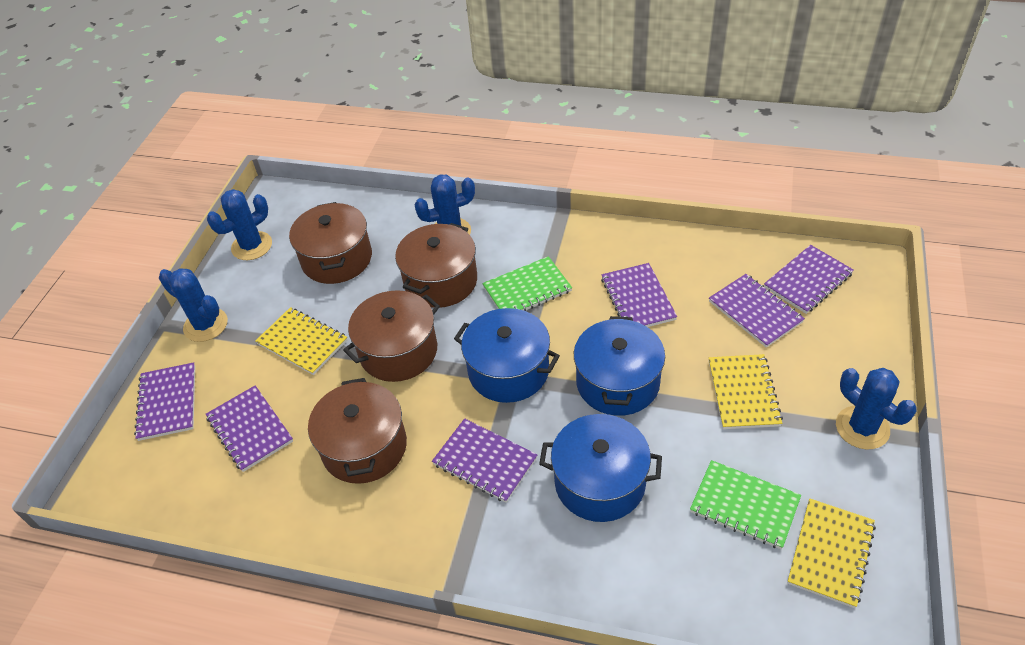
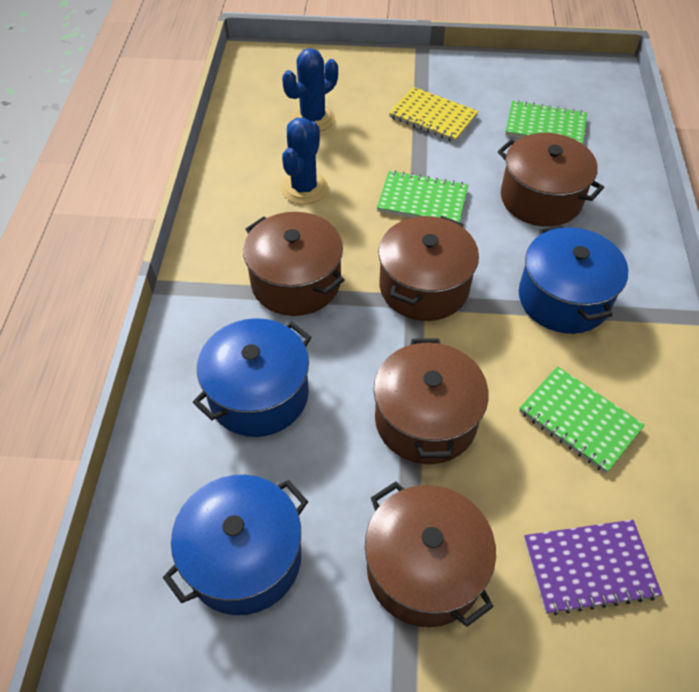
blue cactus: 4 -> 2
brown pot: 4 -> 5
green notebook: 2 -> 3
purple notebook: 6 -> 1
yellow notebook: 3 -> 1

